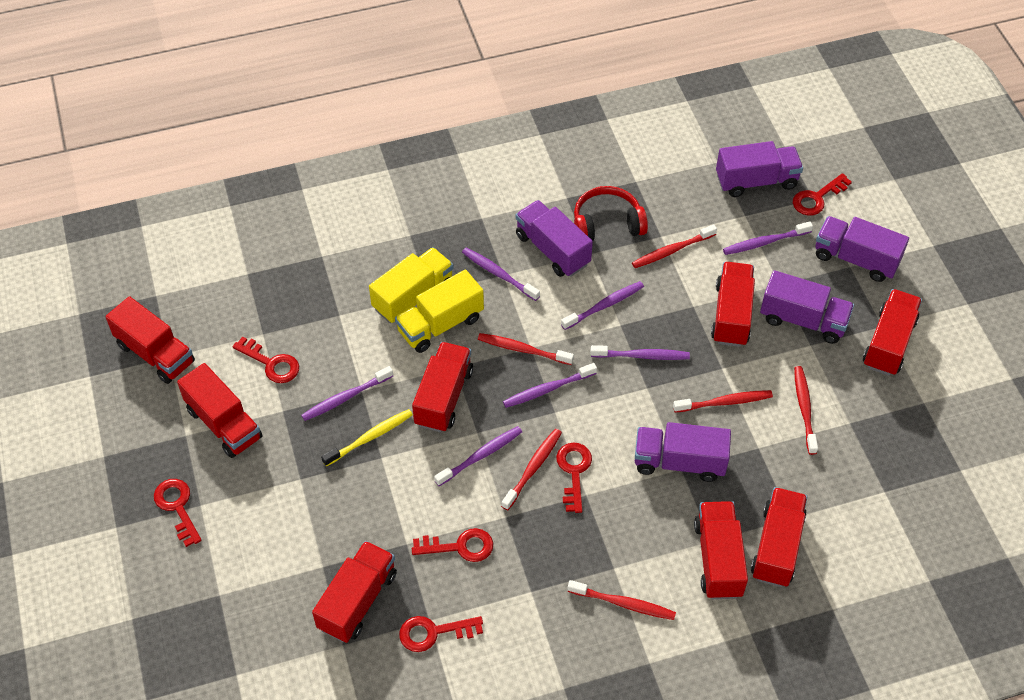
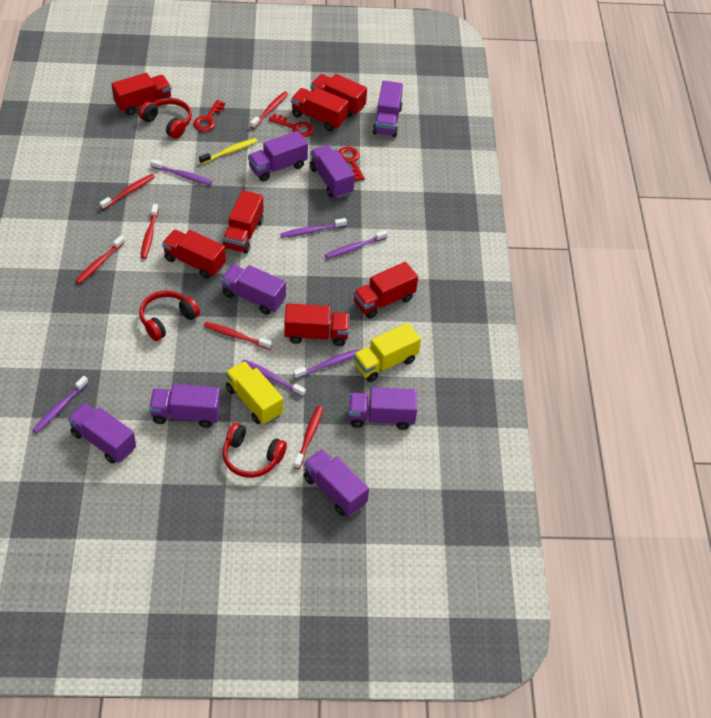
purple toothbrush: 7 -> 6
purple truck: 5 -> 8
red headphones: 1 -> 3
red key: 6 -> 3
red truck: 8 -> 7

